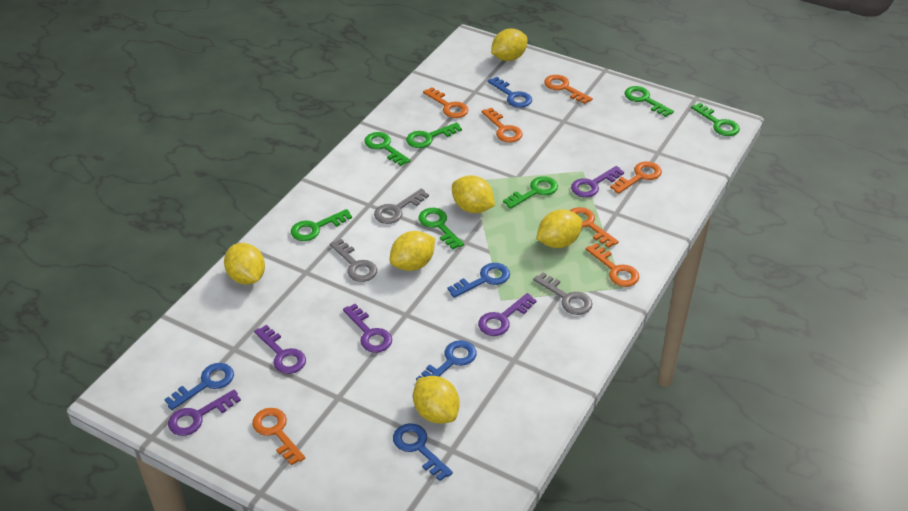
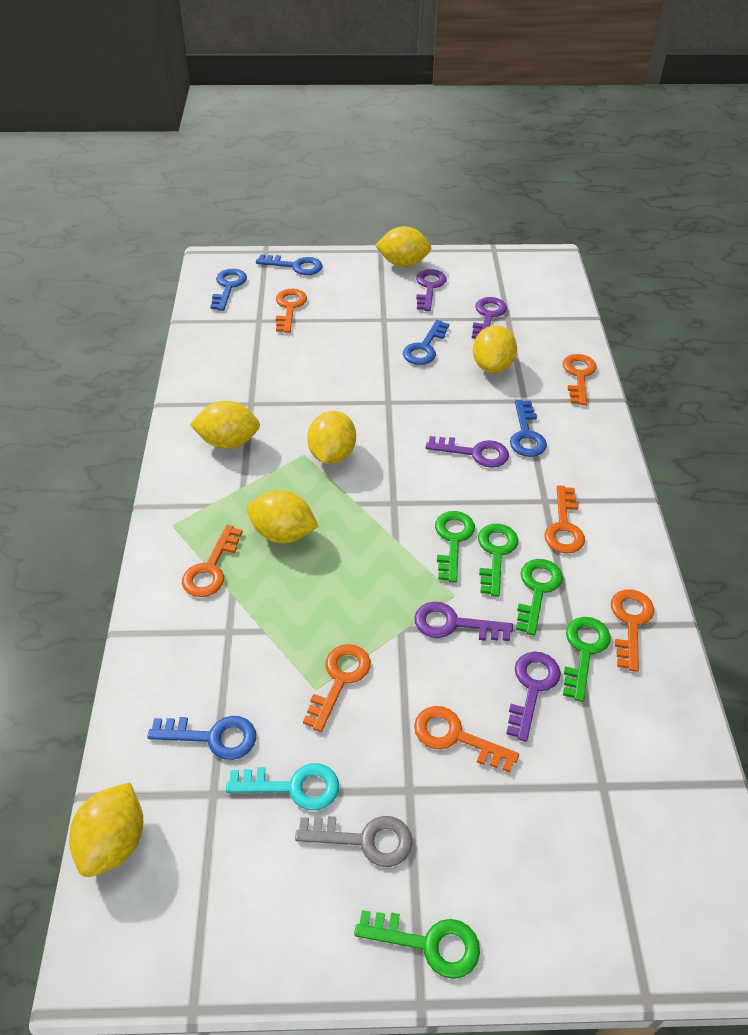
green key: 7 -> 5
grey key: 3 -> 1
turquoise key: 0 -> 1

